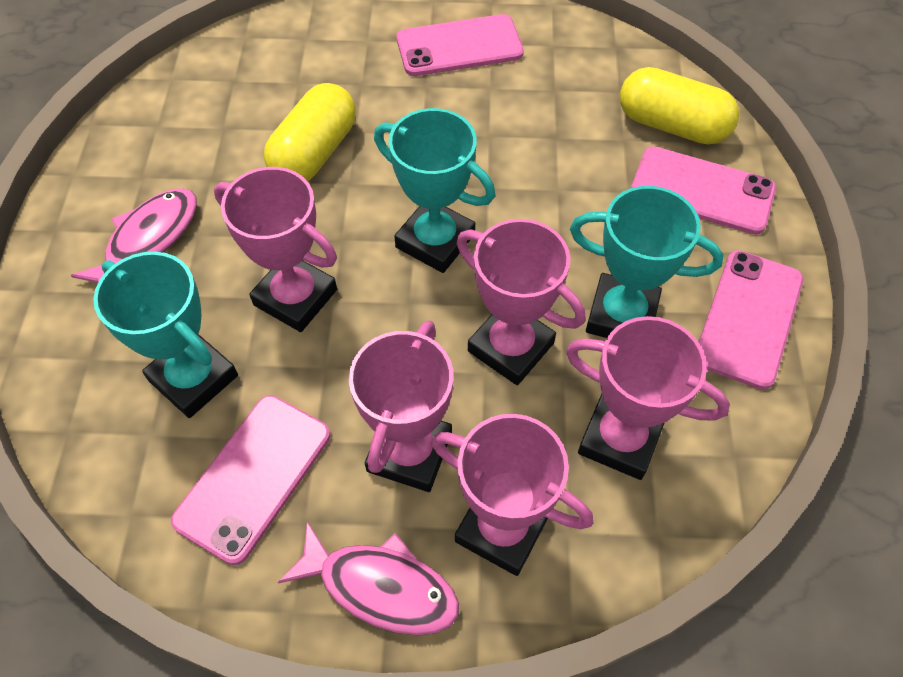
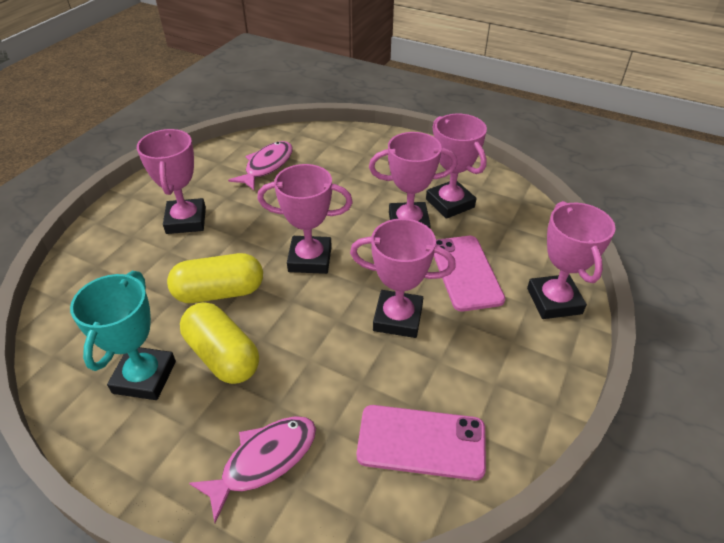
pink phone: 4 -> 2
pink trophy: 5 -> 6
turquoise trophy: 3 -> 1

